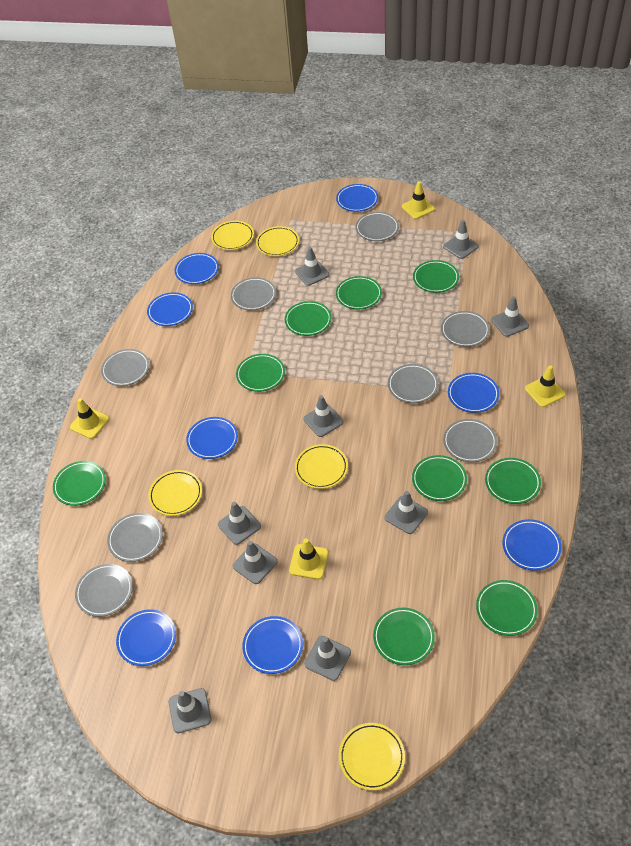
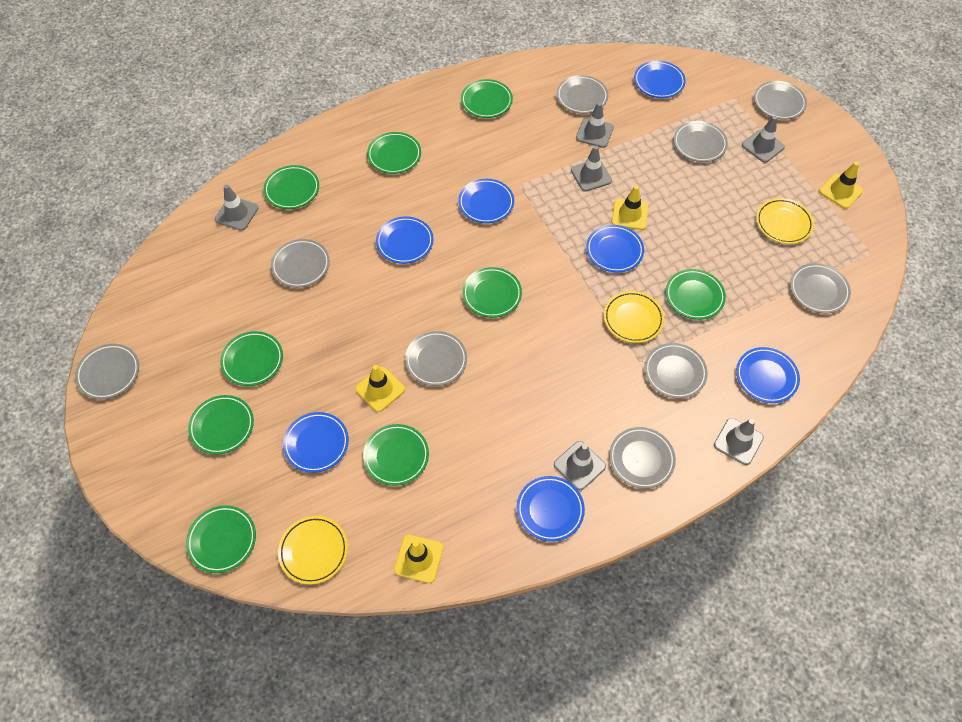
blue plate: 8 -> 7
grey plate: 8 -> 9
grey traffic cone: 9 -> 6
yellow plate: 5 -> 3

